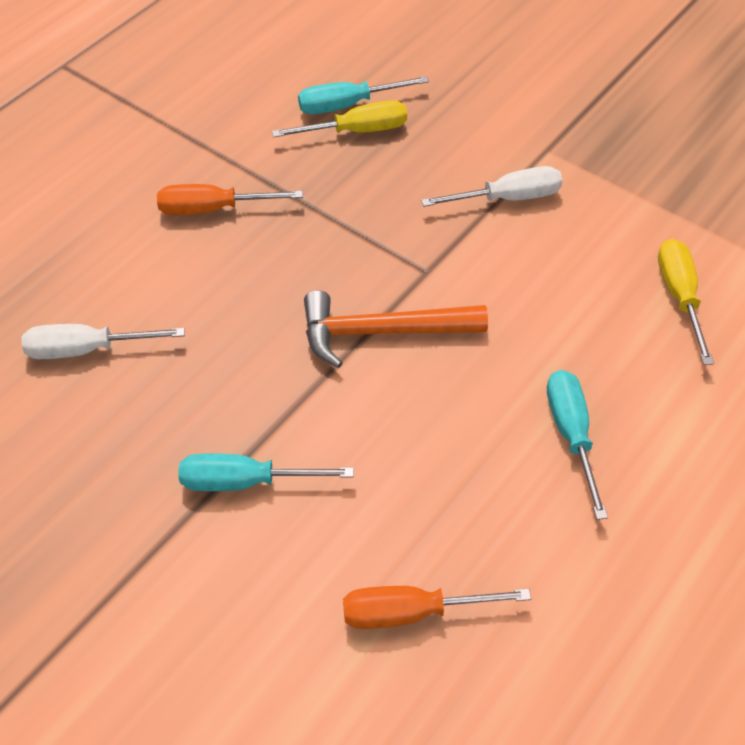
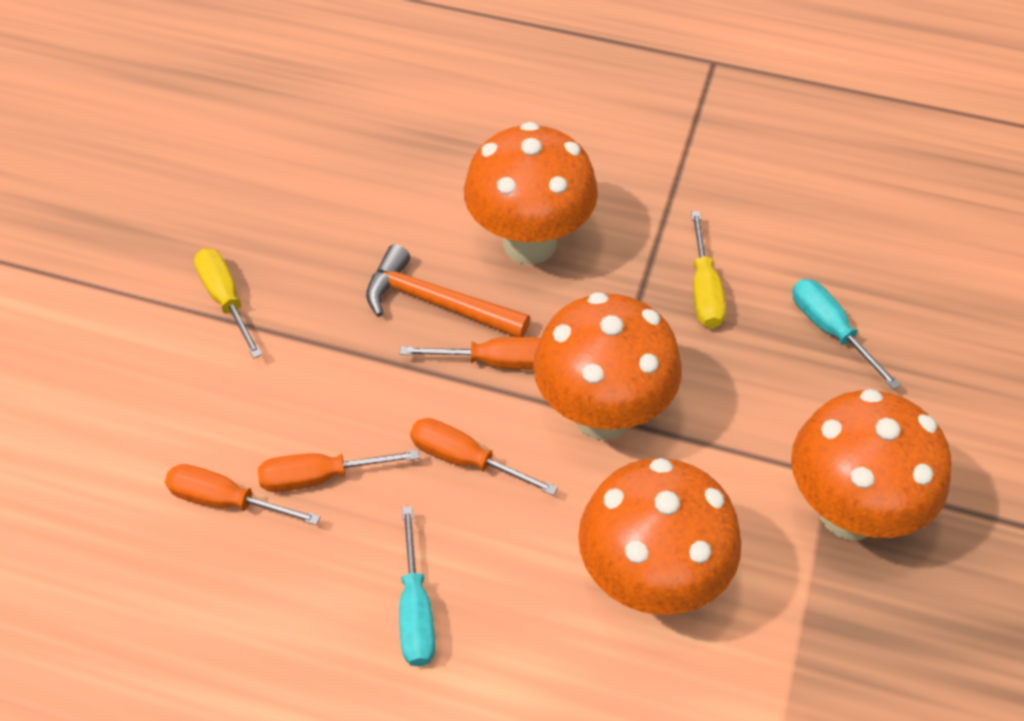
orange mushroom: 0 -> 4
orange screwdriver: 2 -> 4
turquoise screwdriver: 3 -> 2
white screwdriver: 2 -> 0

